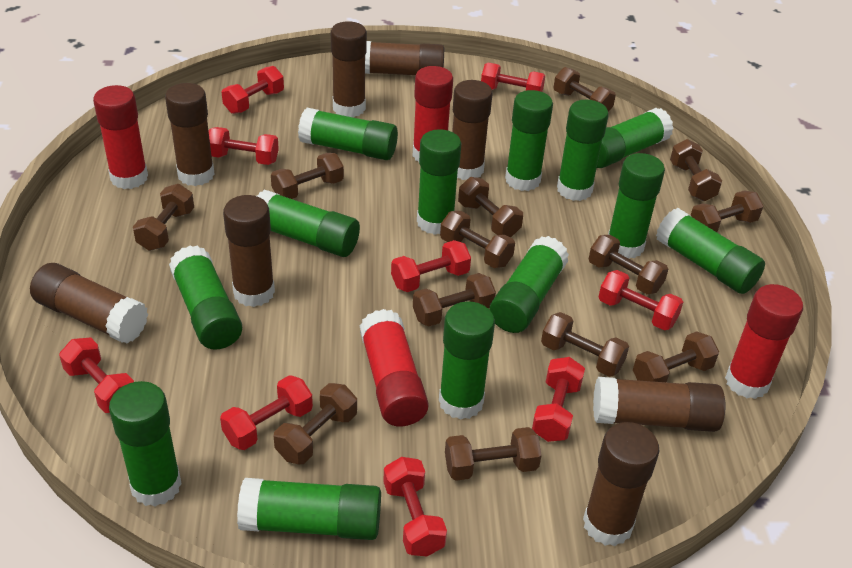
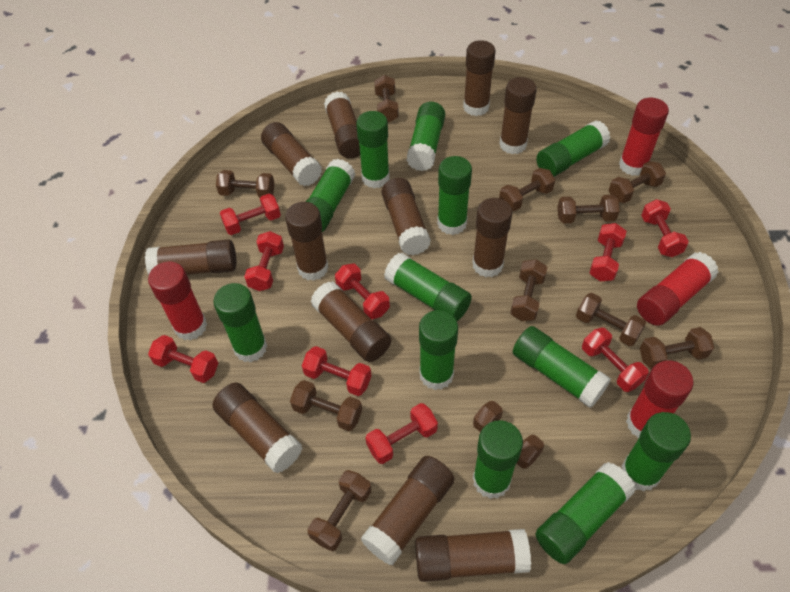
brown dumbbell: 13 -> 11
brown glue stick: 8 -> 12
green glue stick: 13 -> 12

